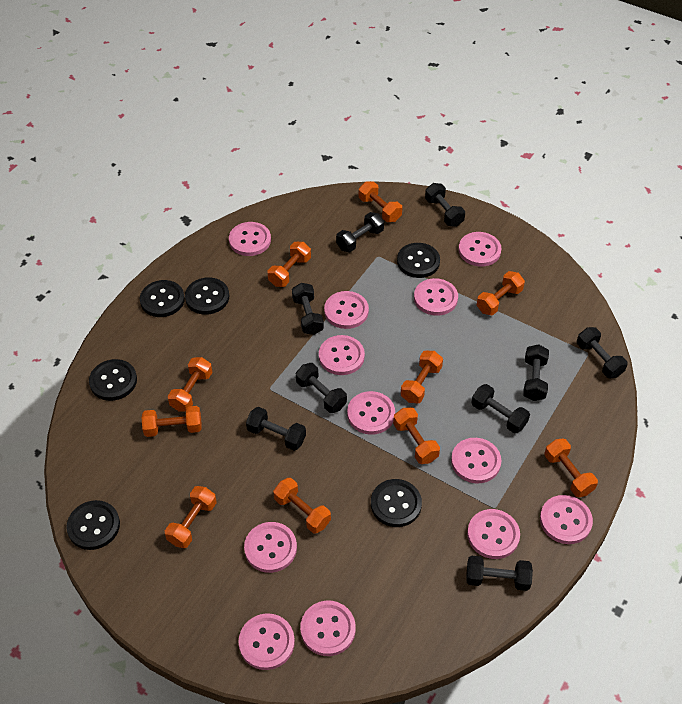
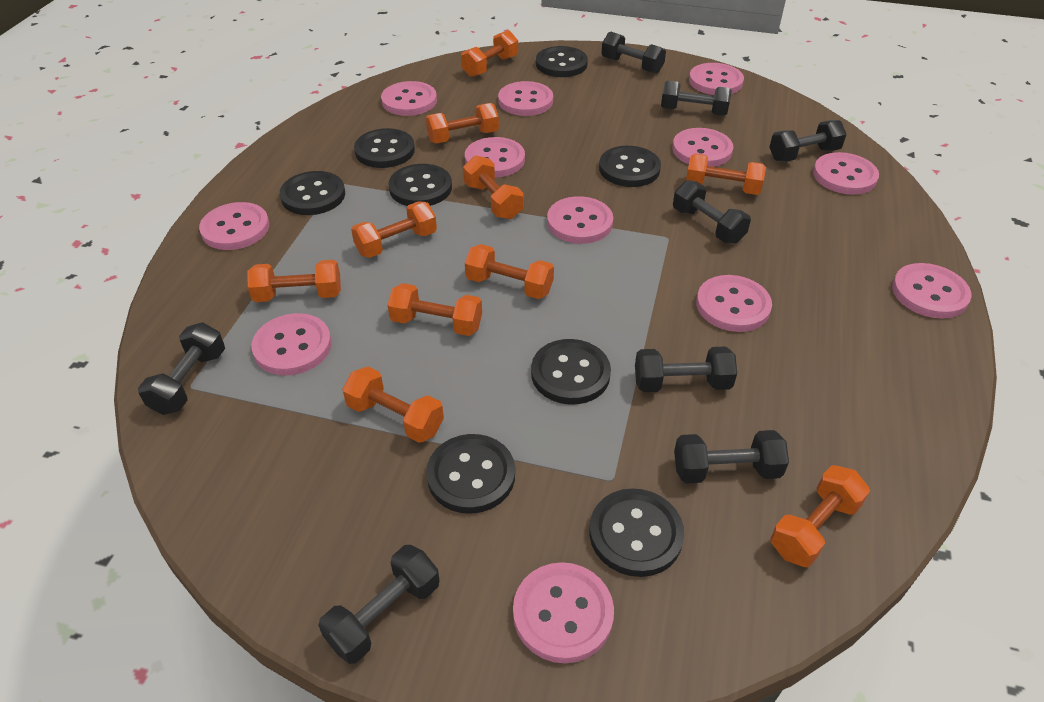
black button: 6 -> 8
black dumbbell: 9 -> 8

